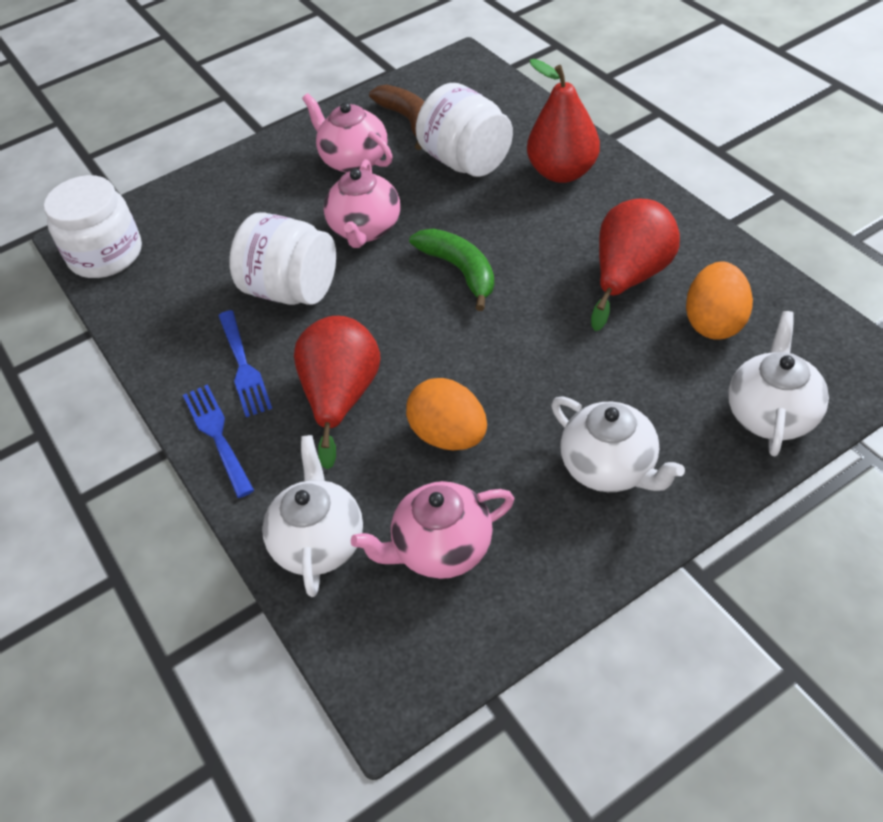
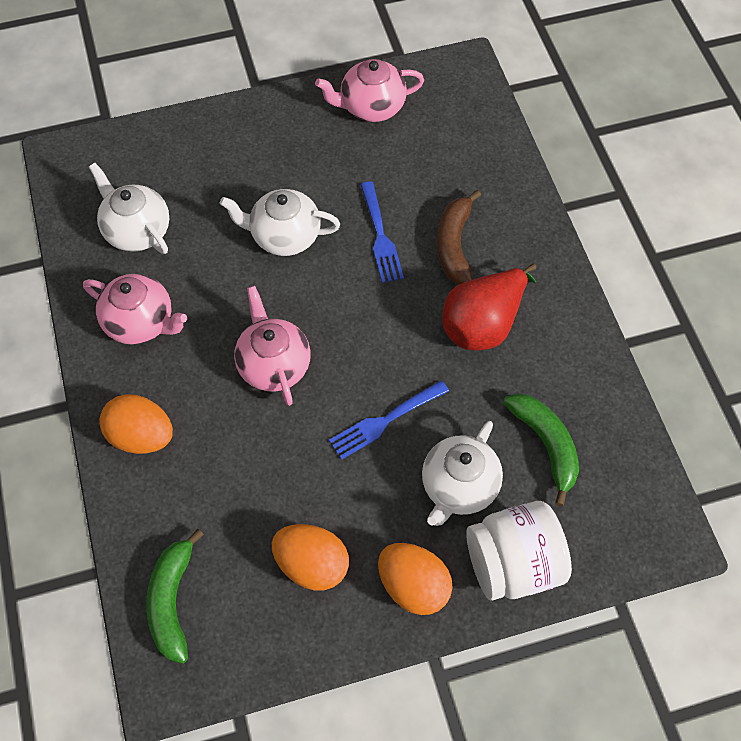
green banana: 1 -> 2
orange egg: 2 -> 3
red pear: 3 -> 1
white jar: 3 -> 1

